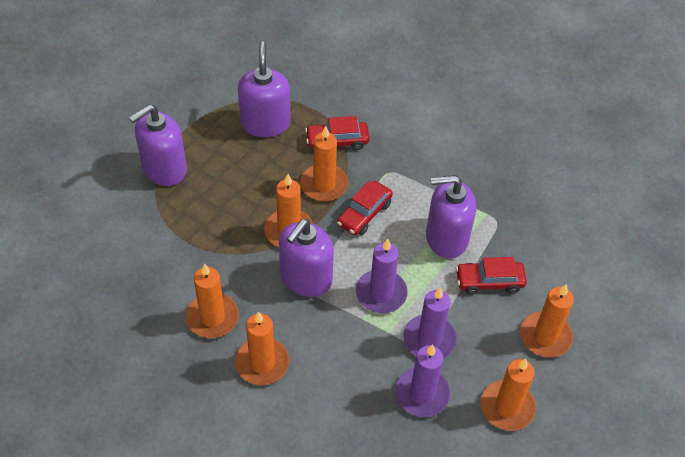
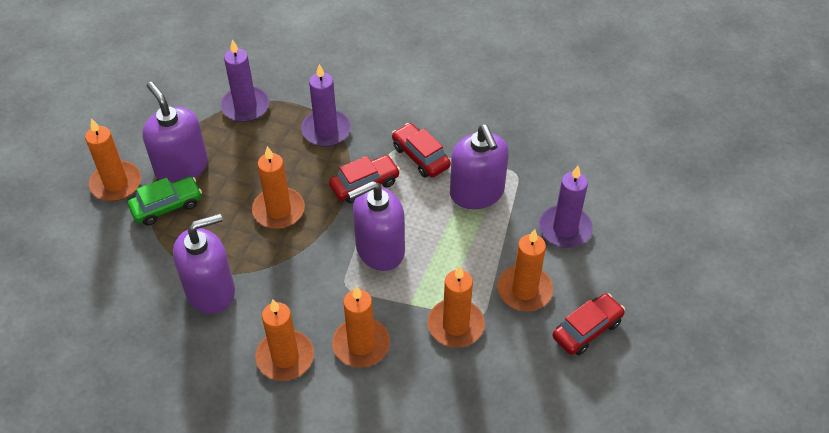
green car: 0 -> 1

